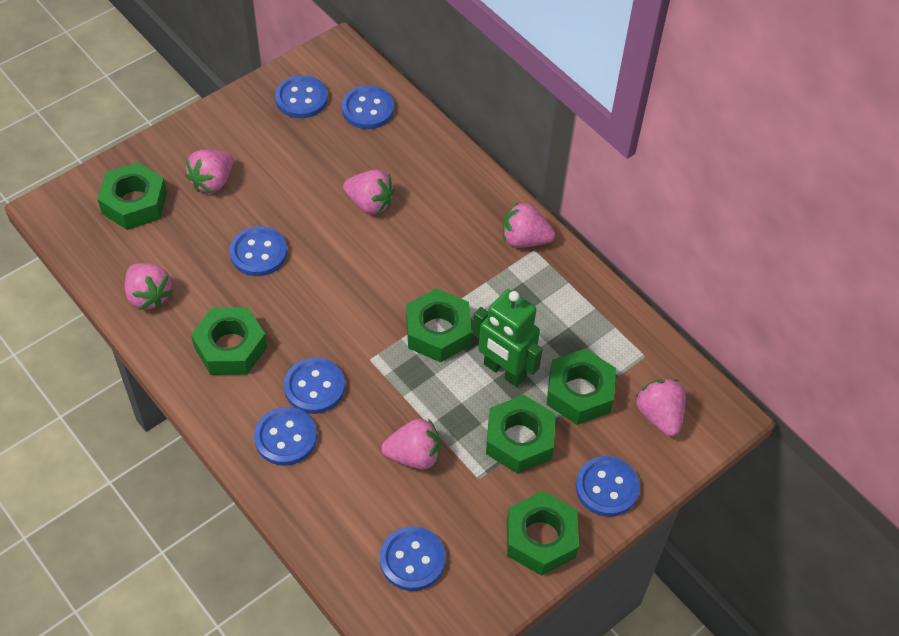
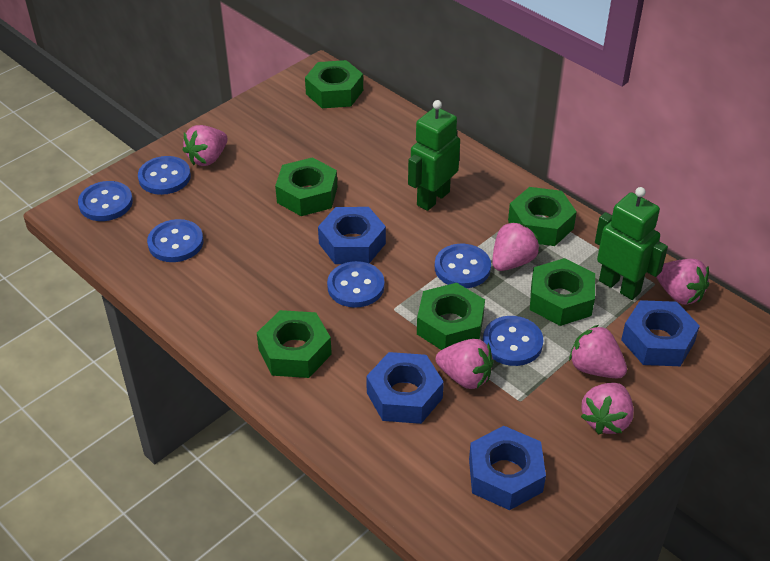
blue button: 7 -> 6
blue nut: 0 -> 4
green robot: 1 -> 2

